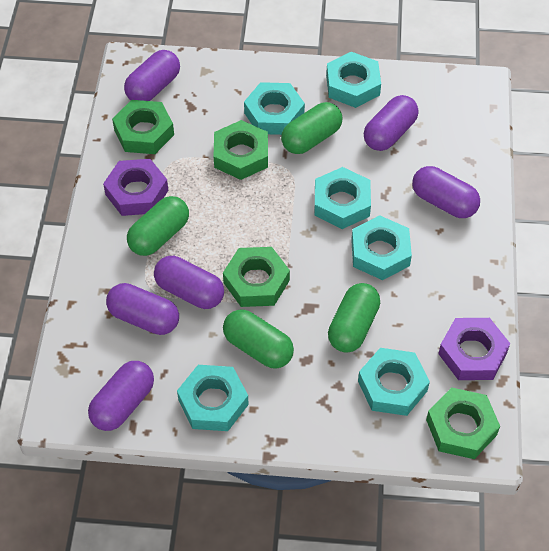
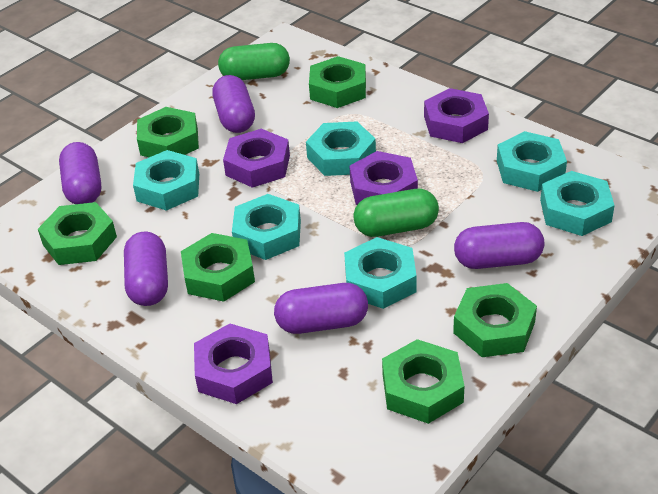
green capsule: 4 -> 2
green nut: 4 -> 6
purple capsule: 6 -> 5
purple nut: 2 -> 4

